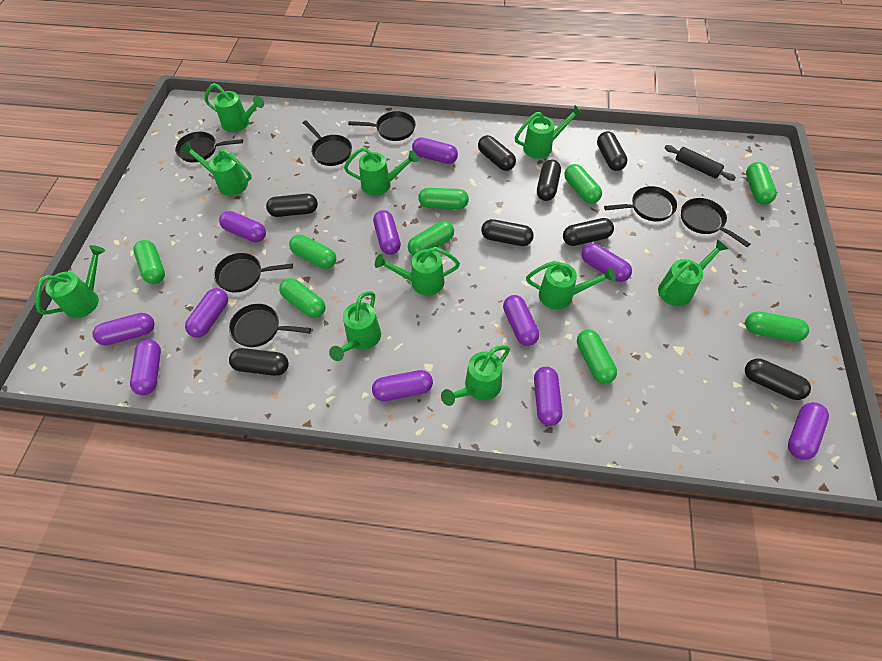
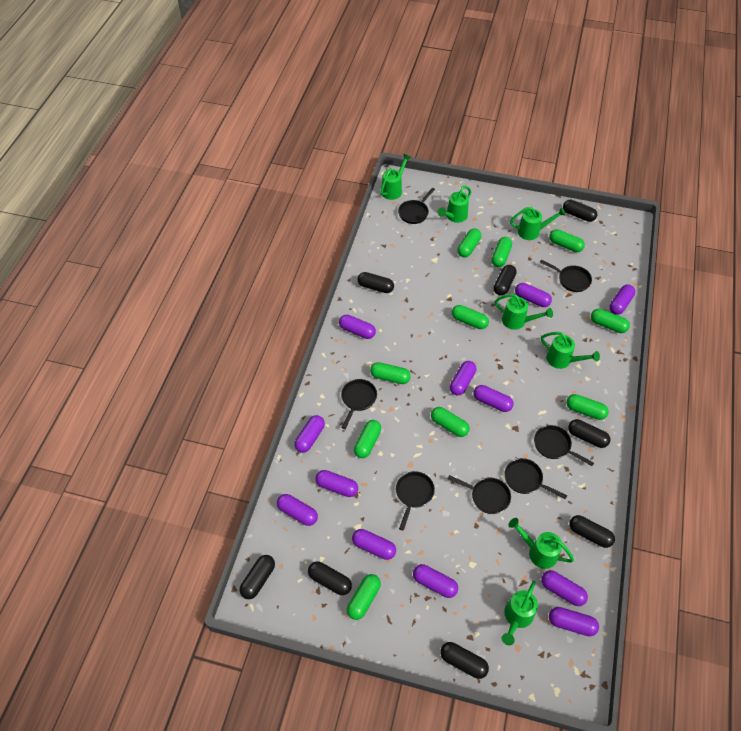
black rolling pin: 1 -> 0
green capsule: 9 -> 10
green watering can: 10 -> 7
purple capsule: 11 -> 12

